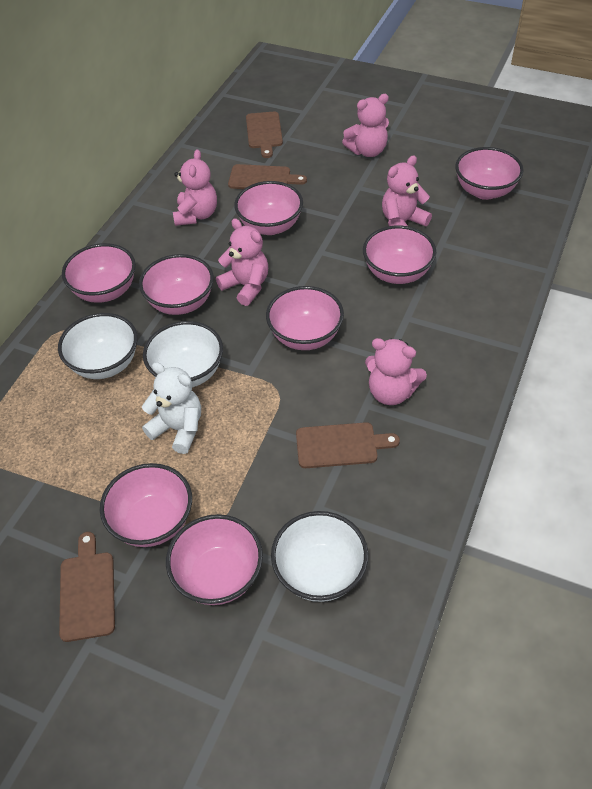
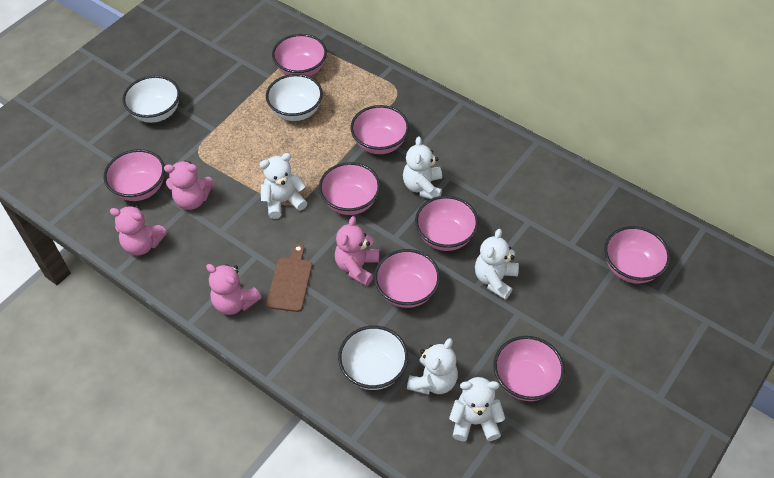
brown cutting board: 4 -> 1
pink teddy bear: 5 -> 4
white teddy bear: 1 -> 5

